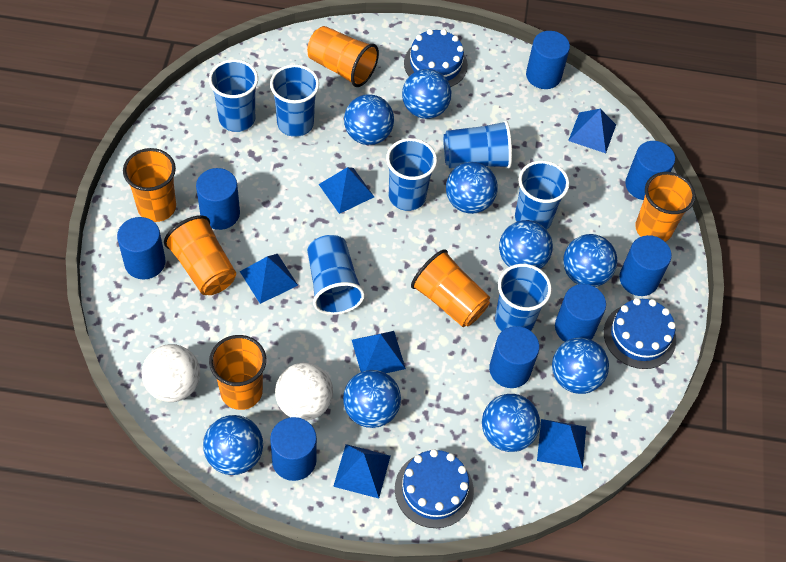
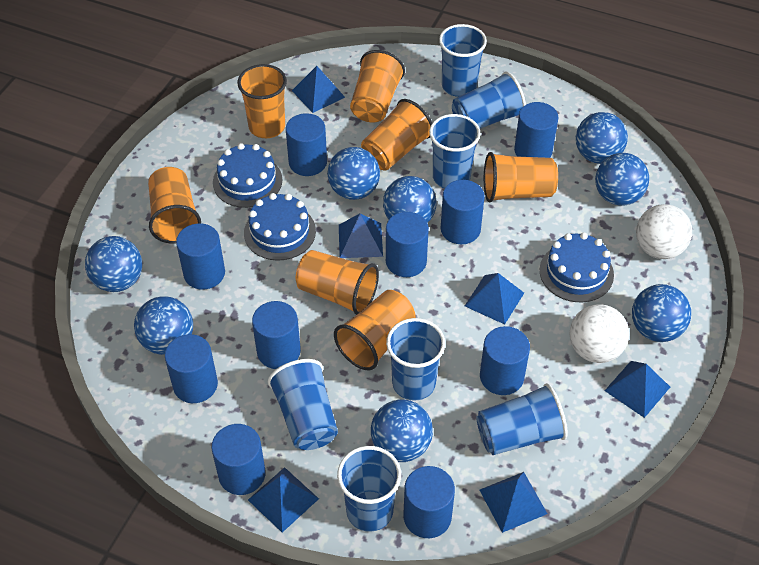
blue ball: 9 -> 8
blue cylinder: 8 -> 10
orange cup: 6 -> 7

